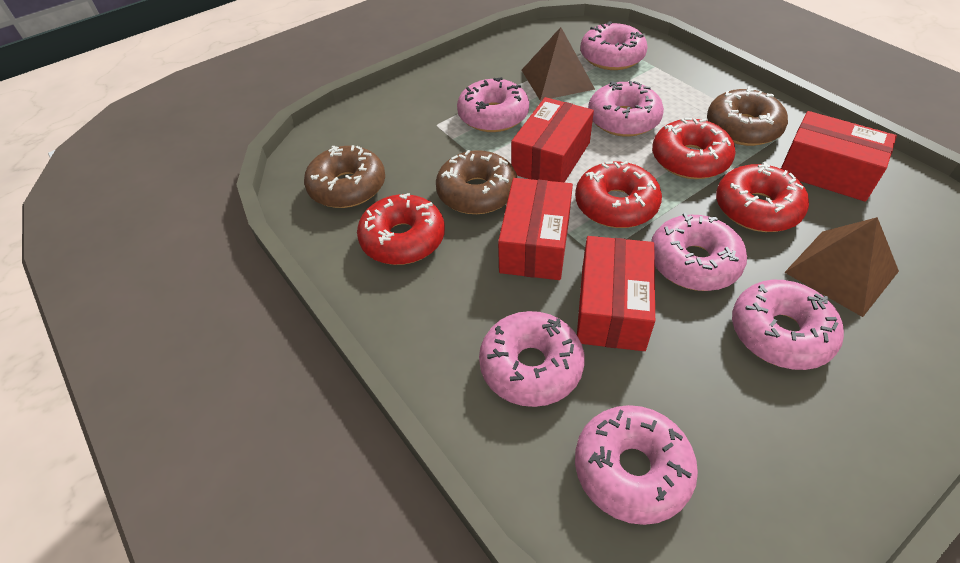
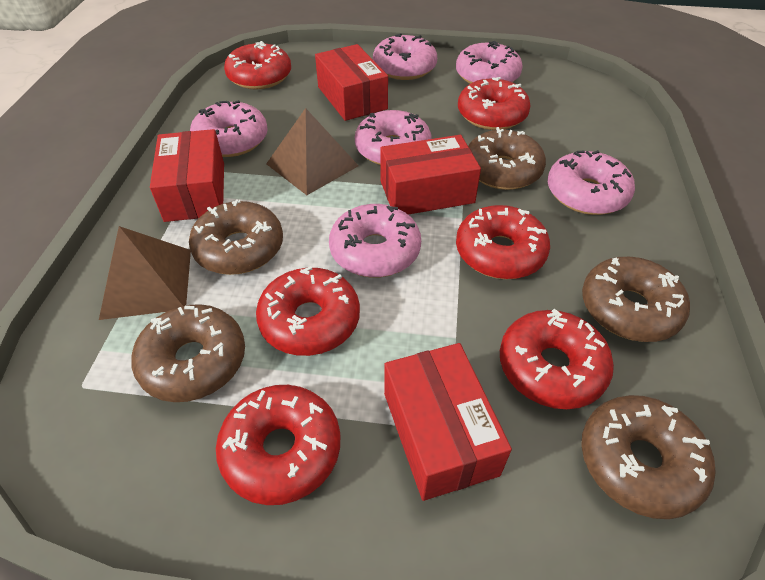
brown donut: 3 -> 5
pink donut: 7 -> 6
red donut: 4 -> 6

